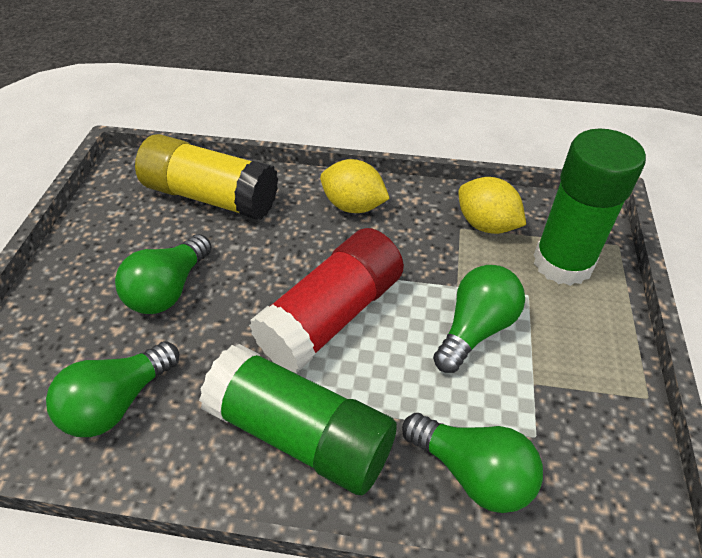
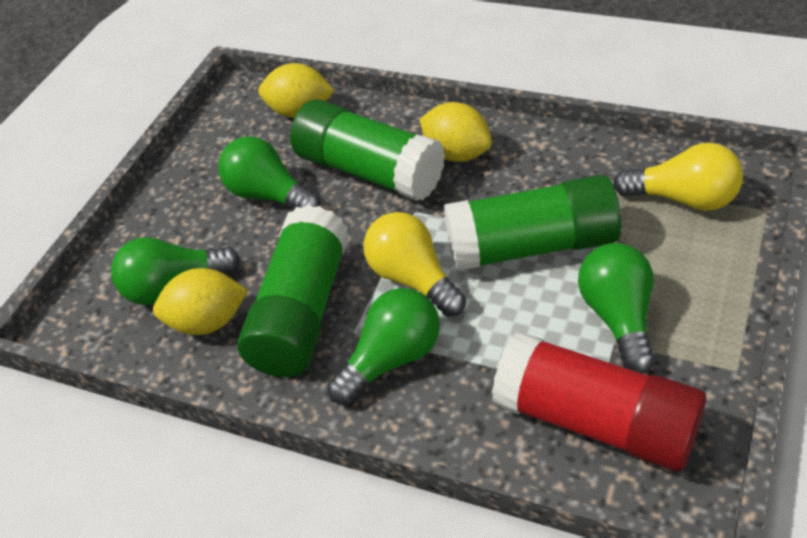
green glue stick: 2 -> 3
yellow glue stick: 1 -> 0
yellow lemon: 2 -> 3
yellow light bulb: 0 -> 2

